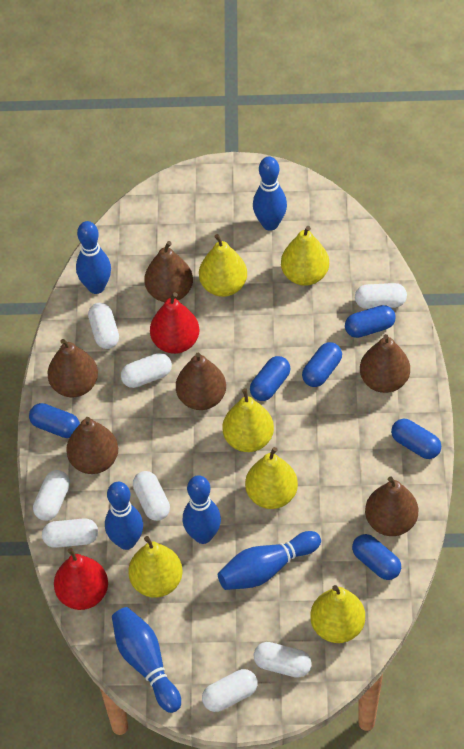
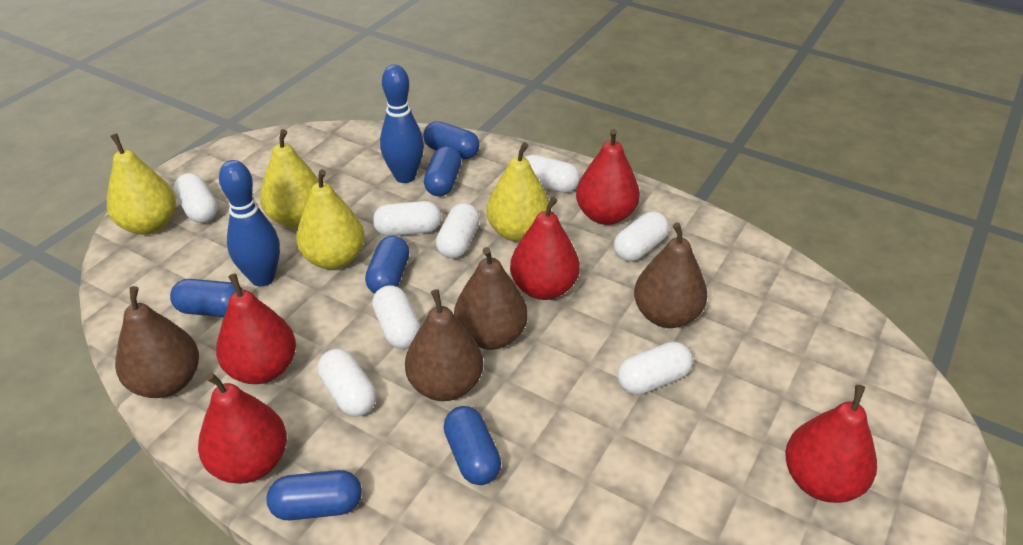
blue bowling pin: 6 -> 2
brown pear: 6 -> 4
red pear: 2 -> 5
yellow pear: 6 -> 4

